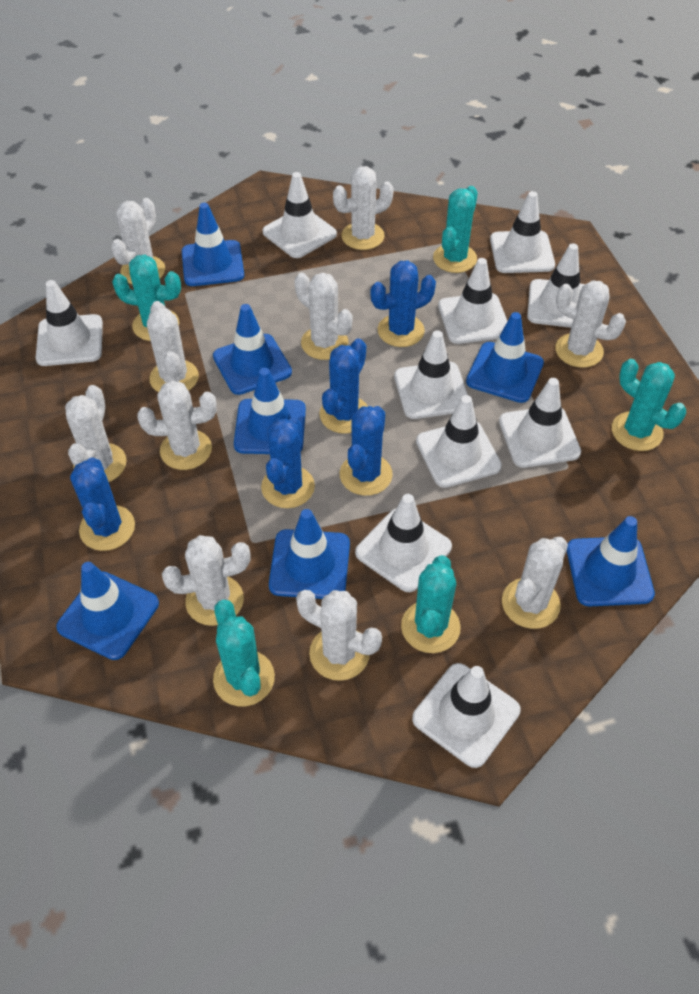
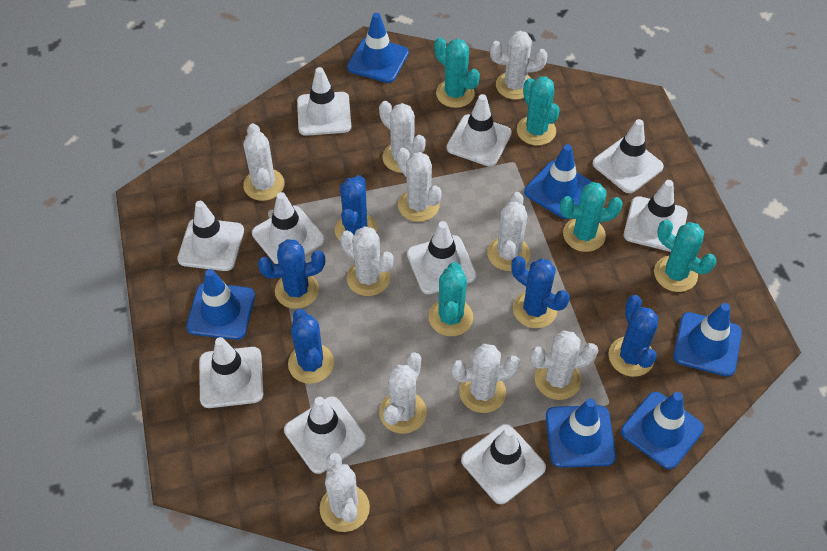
blue traffic cone: 7 -> 6

